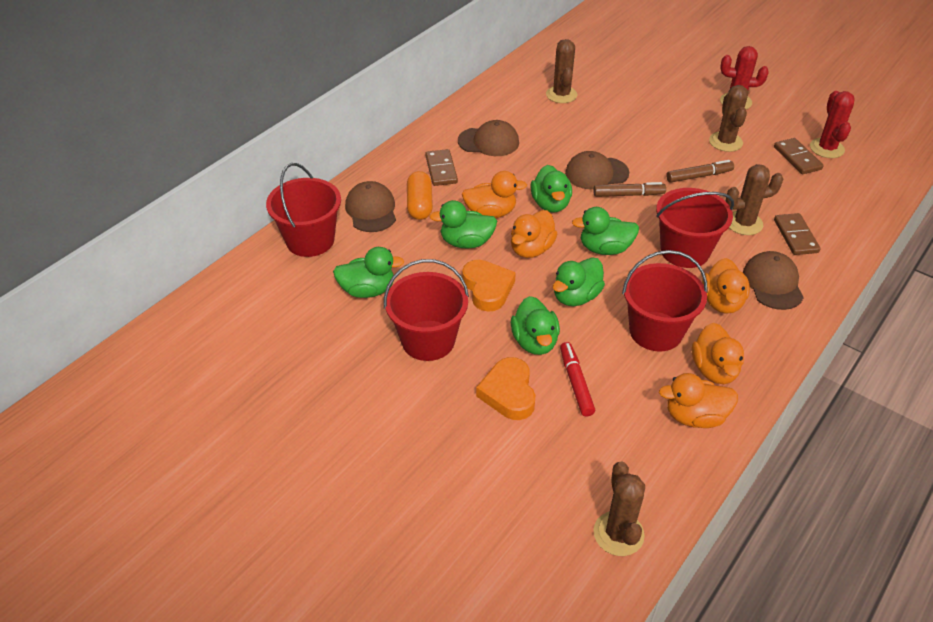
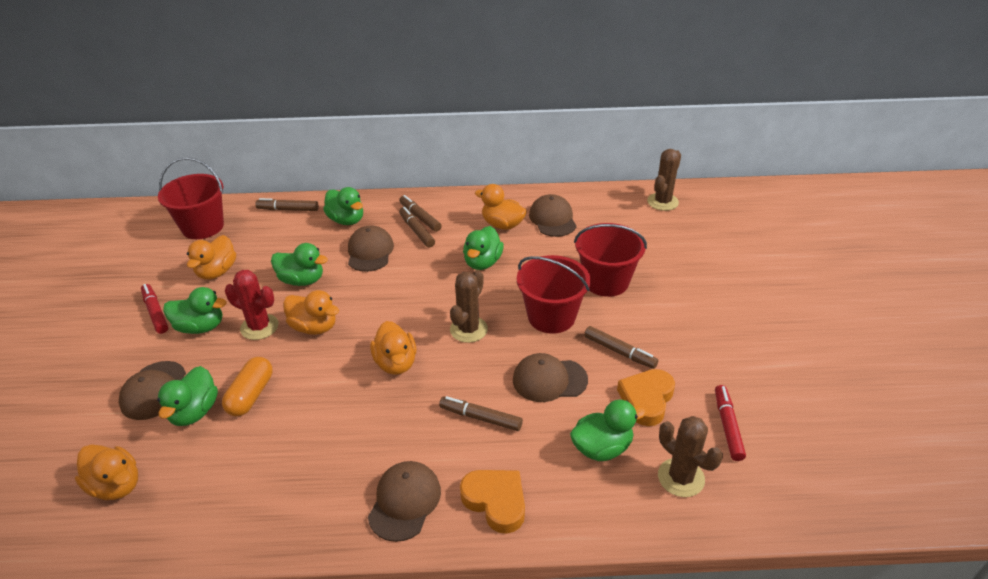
brown cactus: 4 -> 3
brown cap: 4 -> 5
brown domino: 3 -> 0
brown marker: 2 -> 5
red bucket: 4 -> 3
red cactus: 2 -> 1
red marker: 1 -> 2

